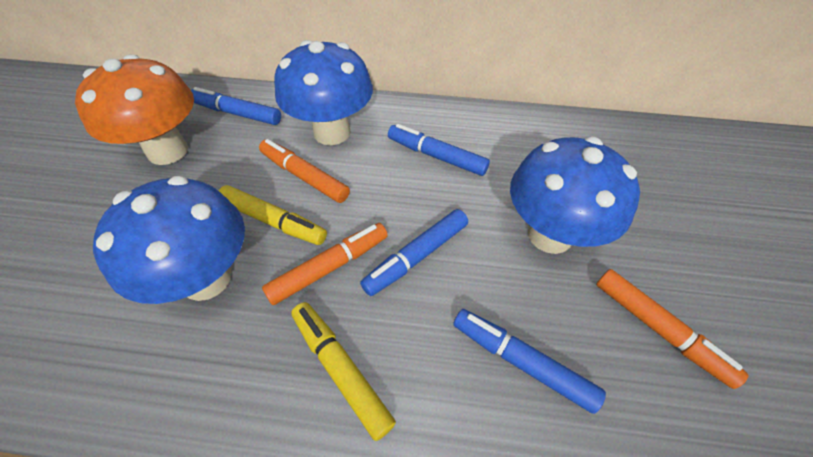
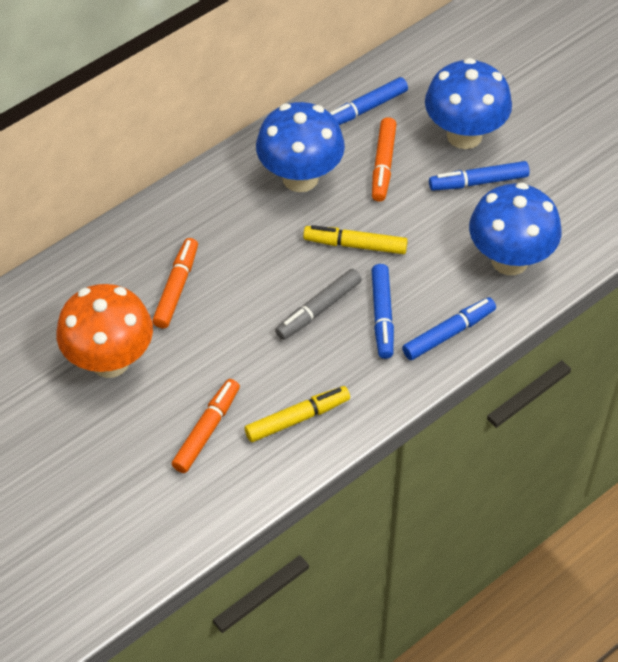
grey marker: 0 -> 1

